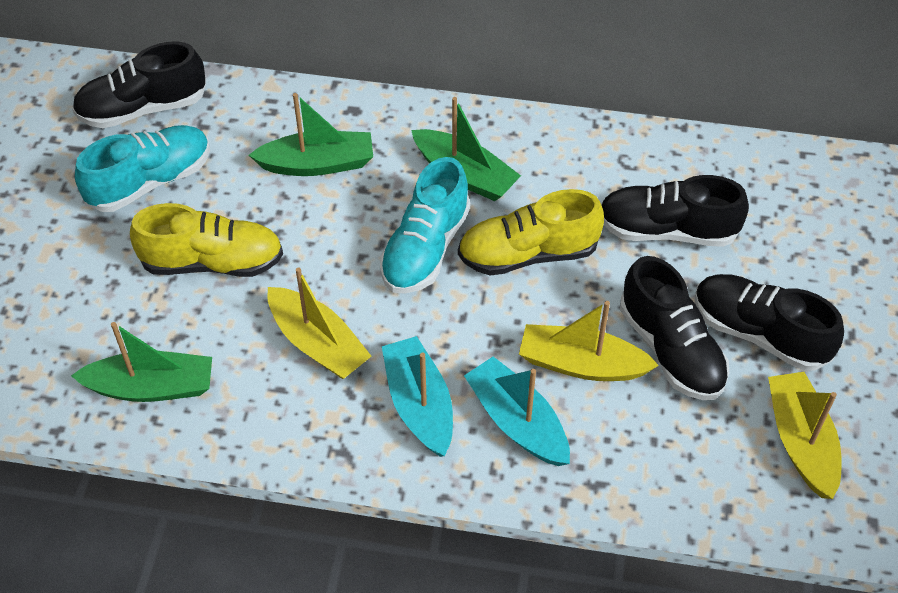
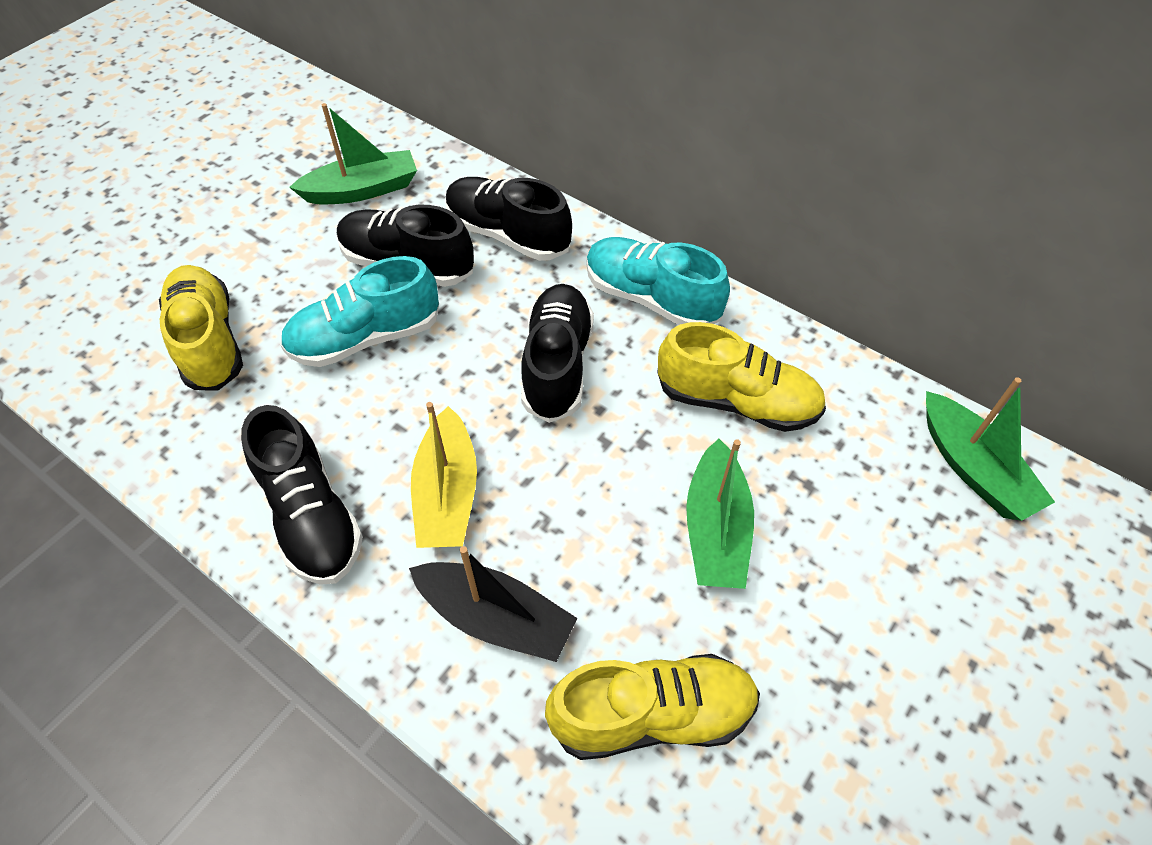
black boat: 0 -> 1
turquoise boat: 2 -> 0
yellow boat: 3 -> 1
yellow shoe: 2 -> 3

